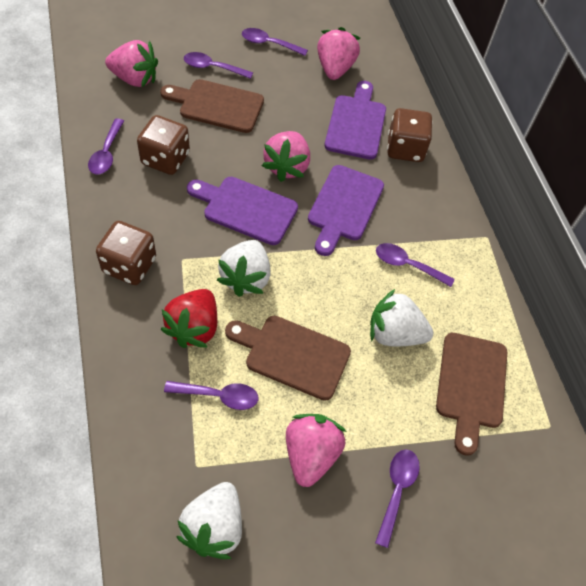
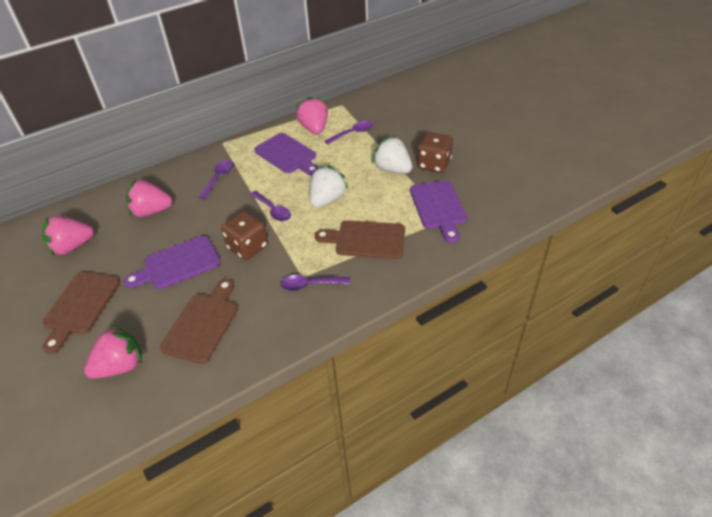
brown dice: 3 -> 2
purple spoon: 6 -> 4
red strawberry: 1 -> 0
white strawberry: 3 -> 2

